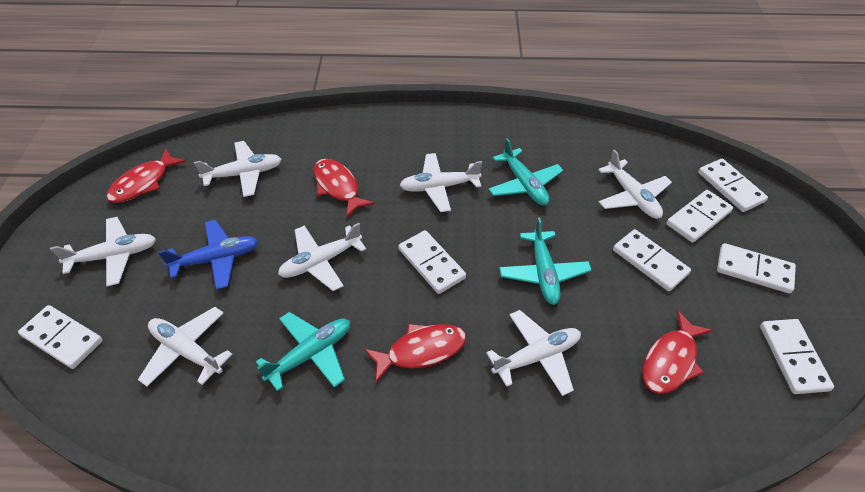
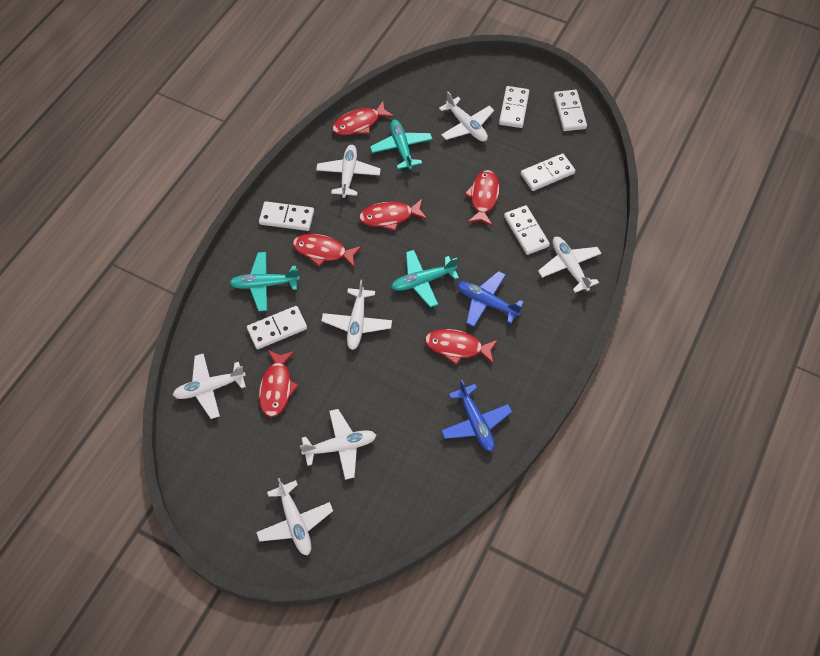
blue plane: 1 -> 2
red fish: 4 -> 6
white domino: 7 -> 6

